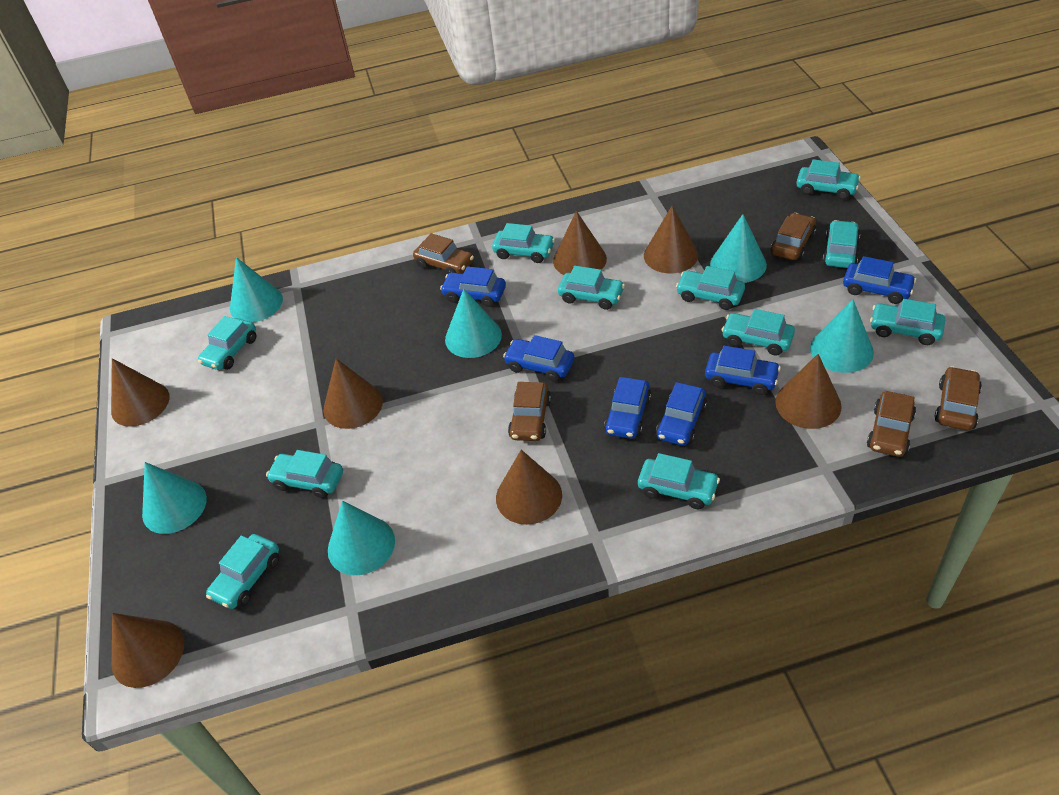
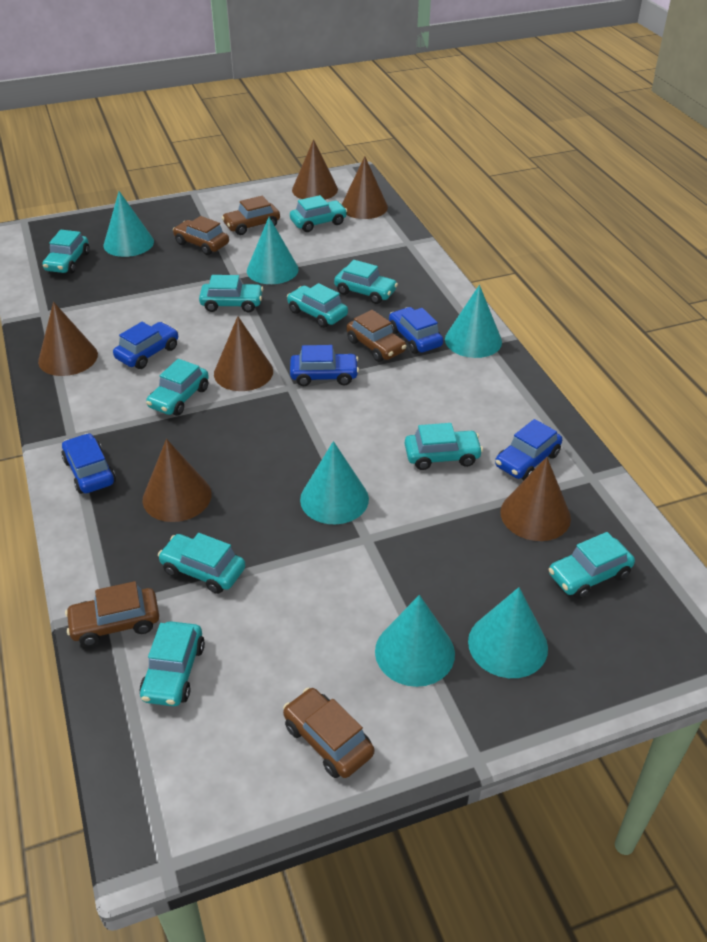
blue car: 6 -> 5
brown cone: 7 -> 6
turquoise car: 11 -> 10

